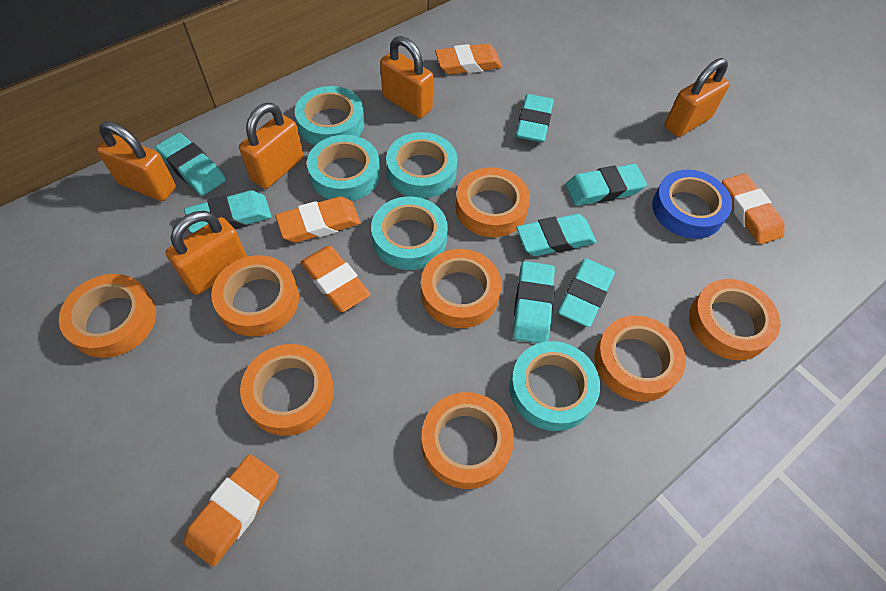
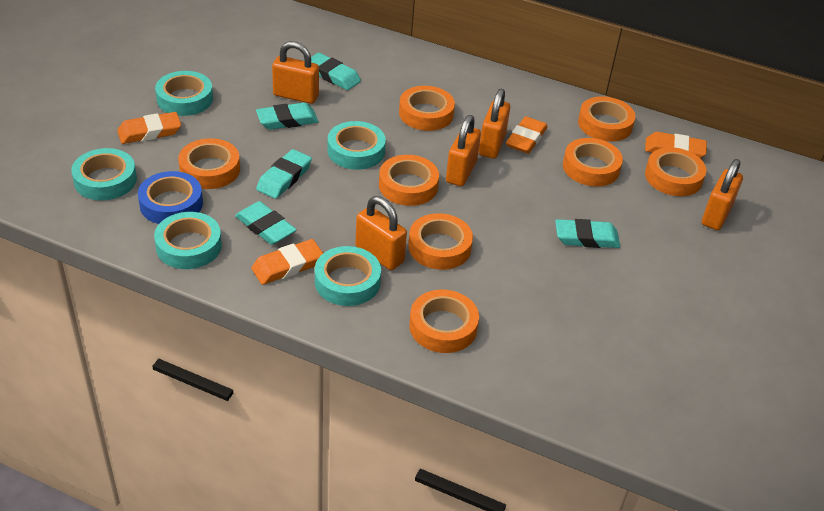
orange eraser: 5 -> 4
turquoise eraser: 7 -> 5

